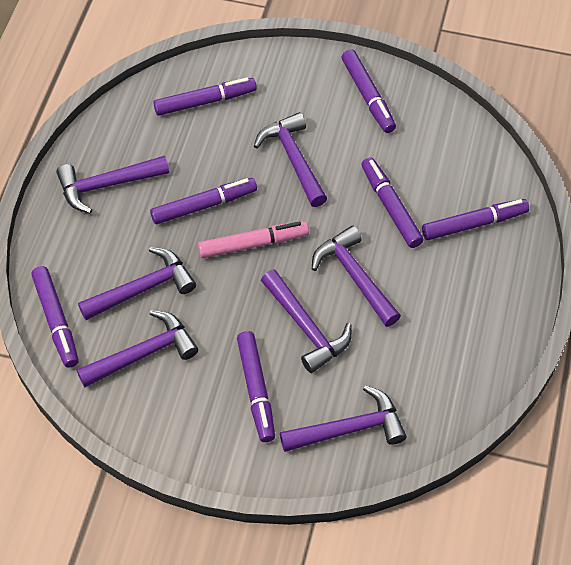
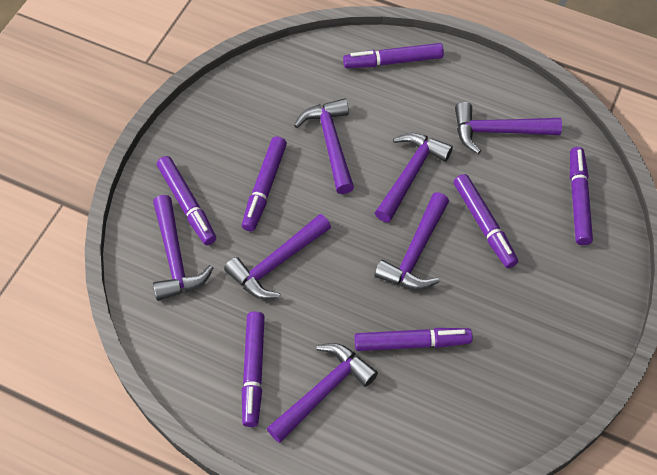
pink marker: 1 -> 0

